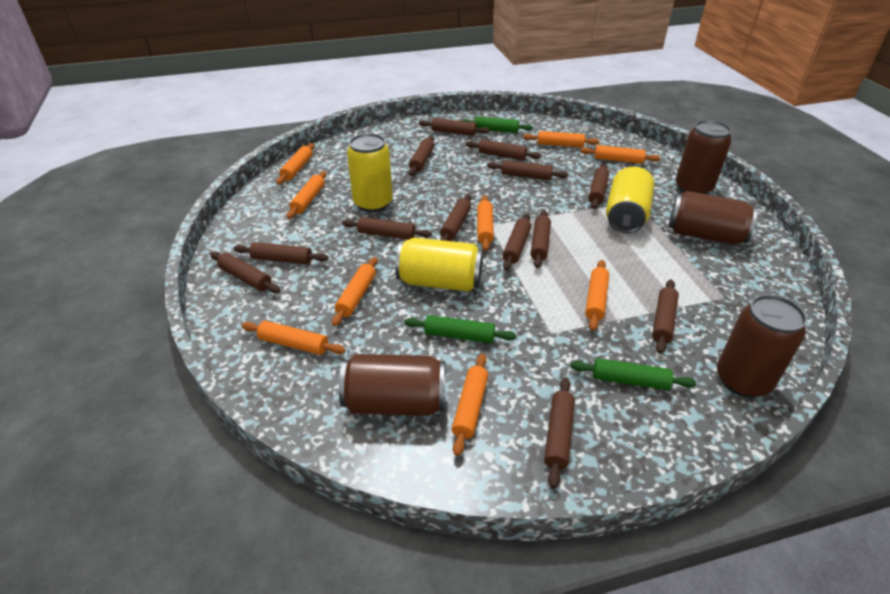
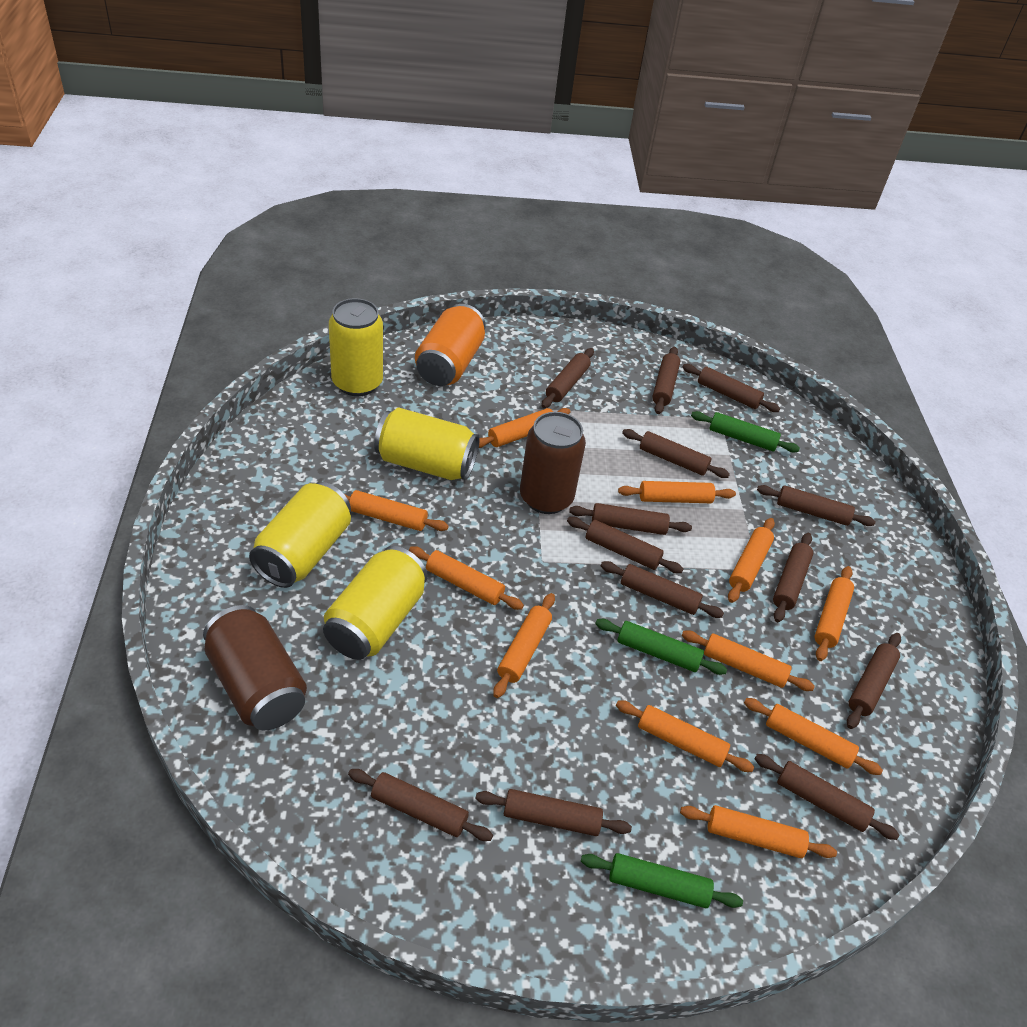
brown can: 4 -> 2
orange can: 0 -> 1
orange rolling pin: 9 -> 11
yellow can: 3 -> 4

